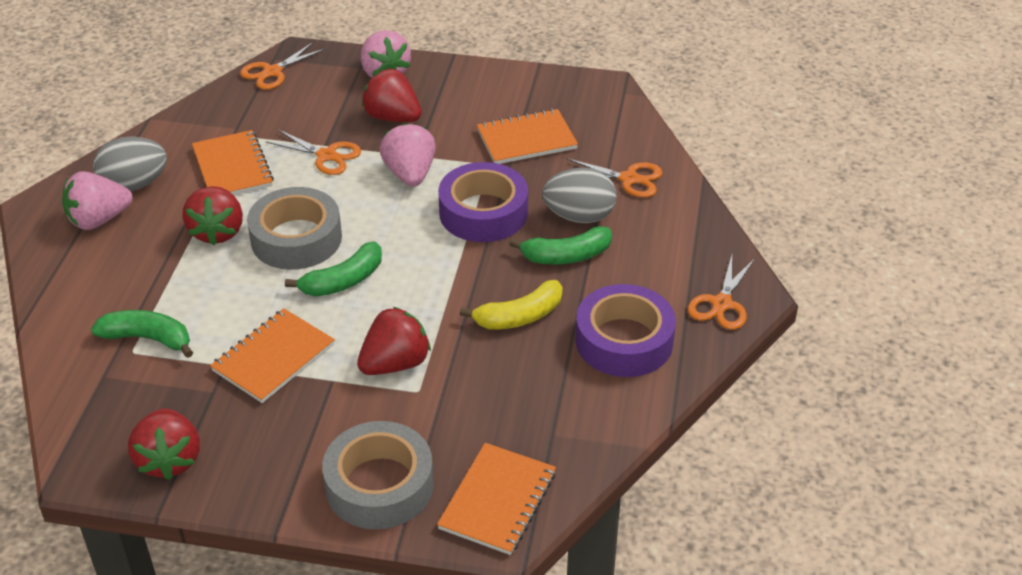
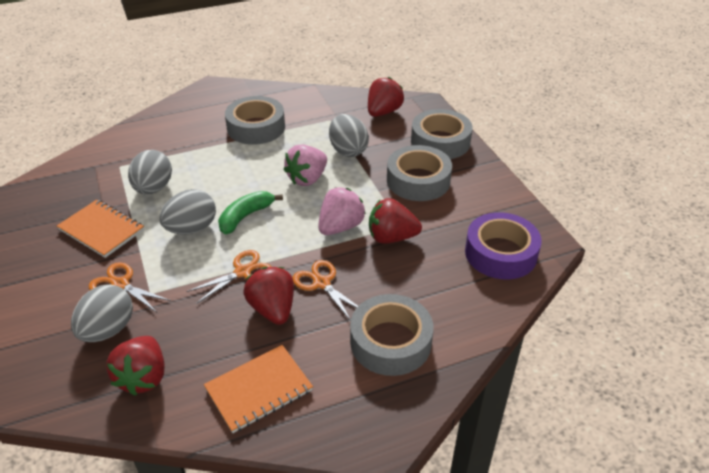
green banana: 3 -> 1
grey egg: 2 -> 4
grey tape: 2 -> 4
orange notebook: 4 -> 2
orange scissors: 4 -> 3
pink strawberry: 3 -> 2
purple tape: 2 -> 1
yellow banana: 1 -> 0

